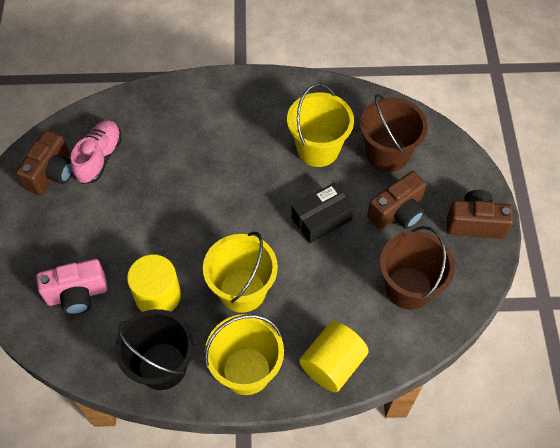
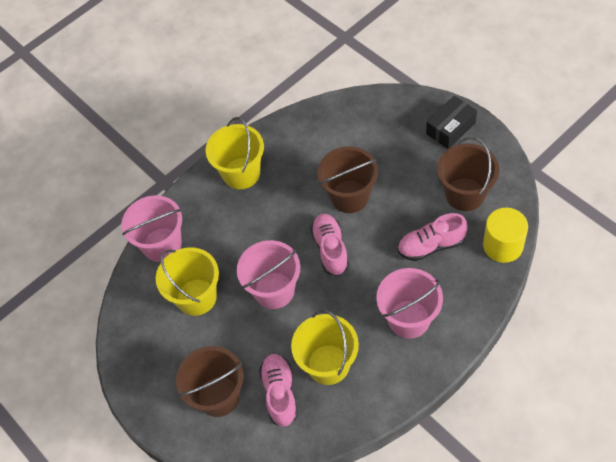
black bucket: 1 -> 0
brown bucket: 2 -> 3
brown camera: 3 -> 0
pink bucket: 0 -> 3
pink camera: 1 -> 0
pink shoe: 1 -> 3
yellow cylinder: 2 -> 1

